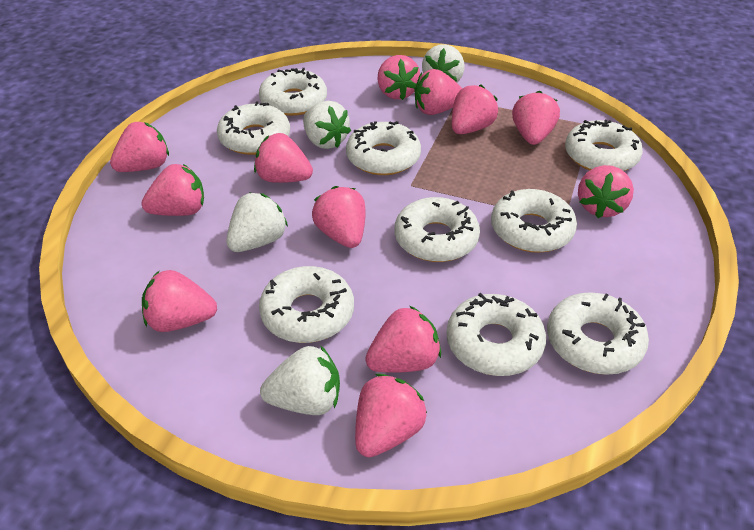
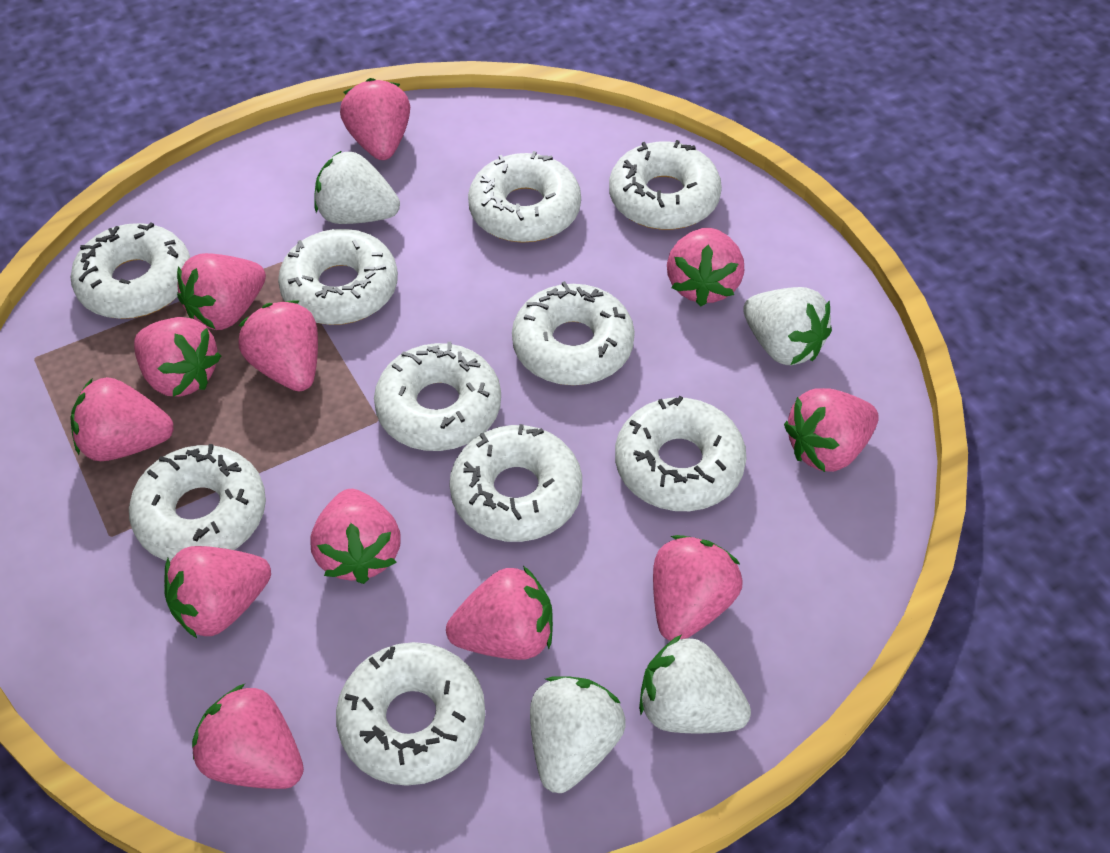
white donut: 9 -> 10

